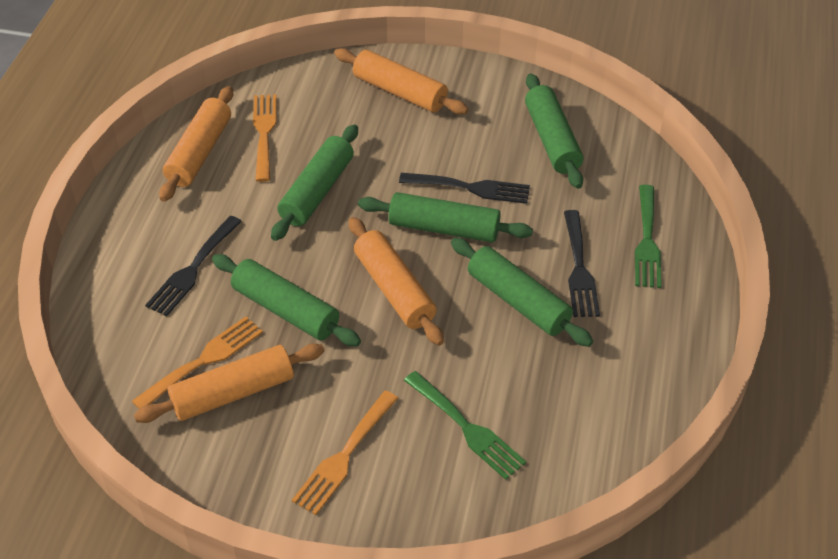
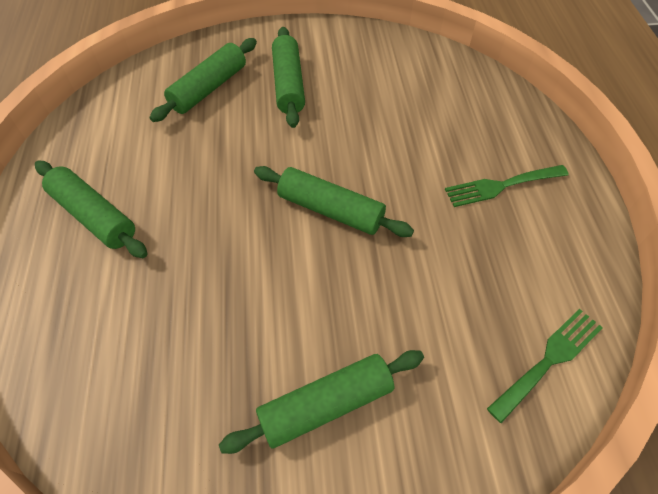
black fork: 3 -> 0
orange fork: 3 -> 0
orange rolling pin: 4 -> 0

